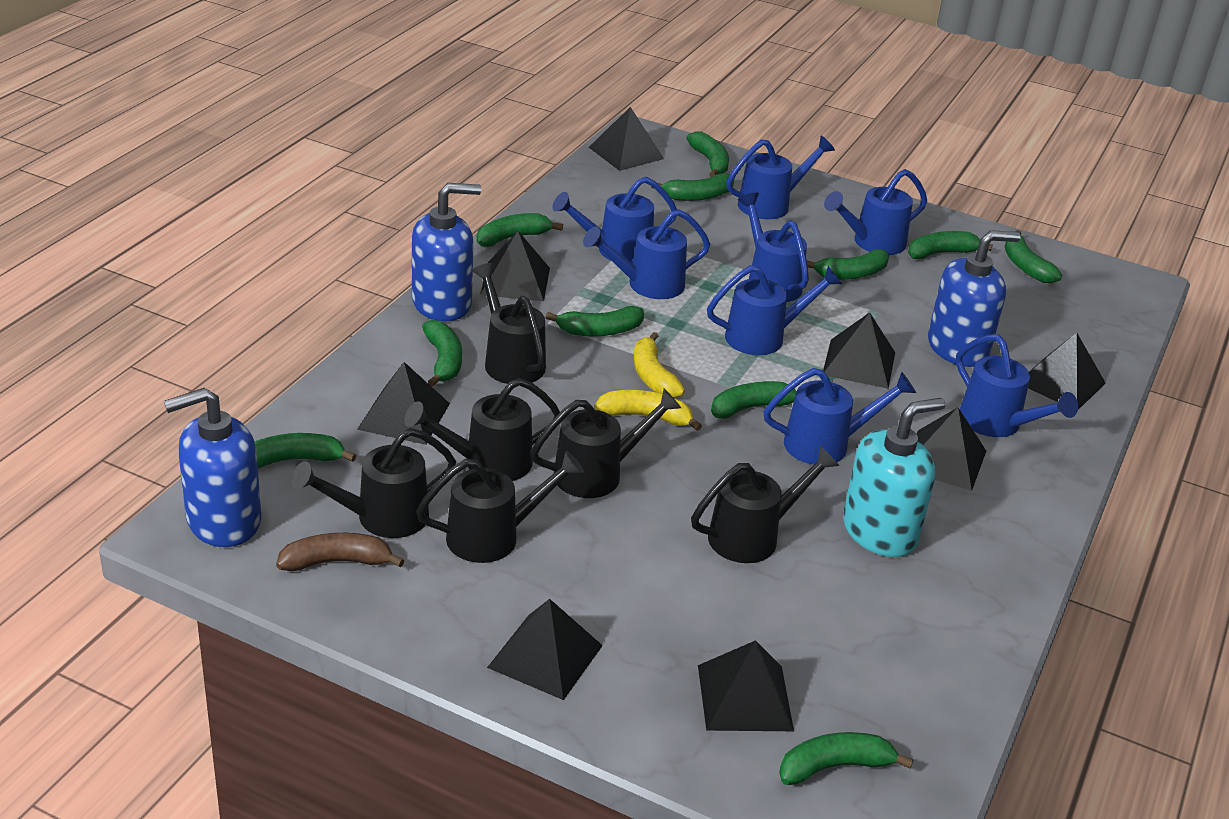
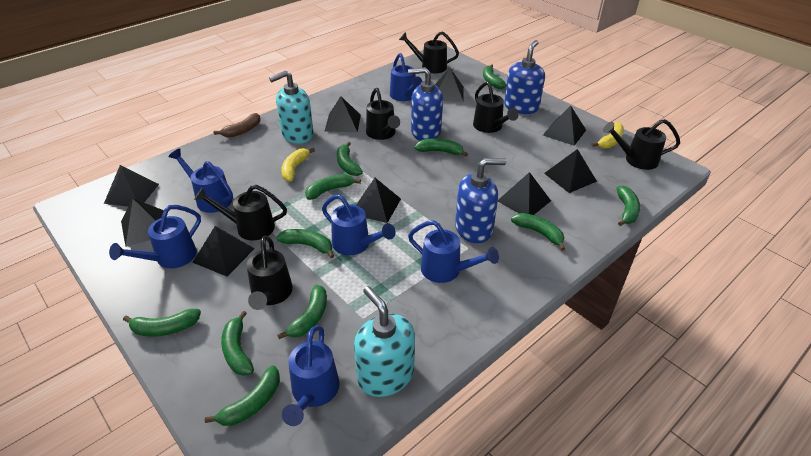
black pyramid: 8 -> 9
blue watering can: 8 -> 6
turquoise soap dispenser: 1 -> 2

